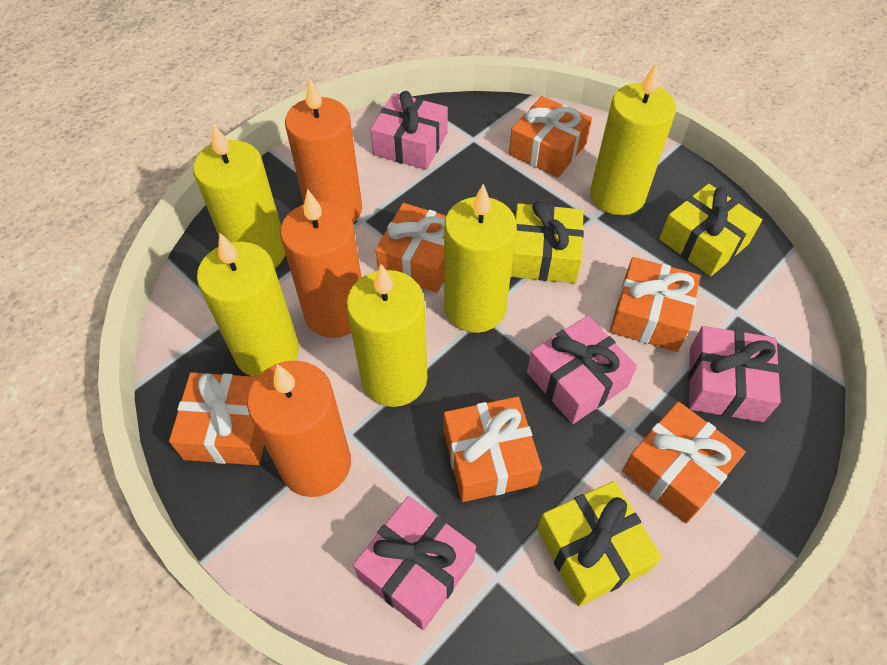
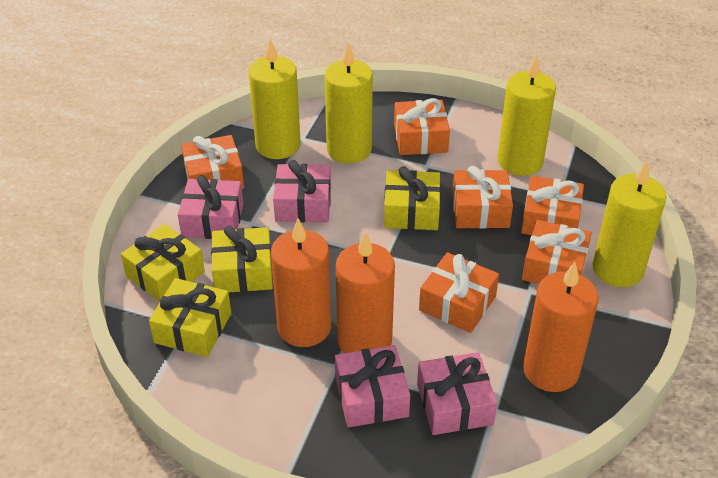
yellow candle: 5 -> 4
yellow gift: 3 -> 4

